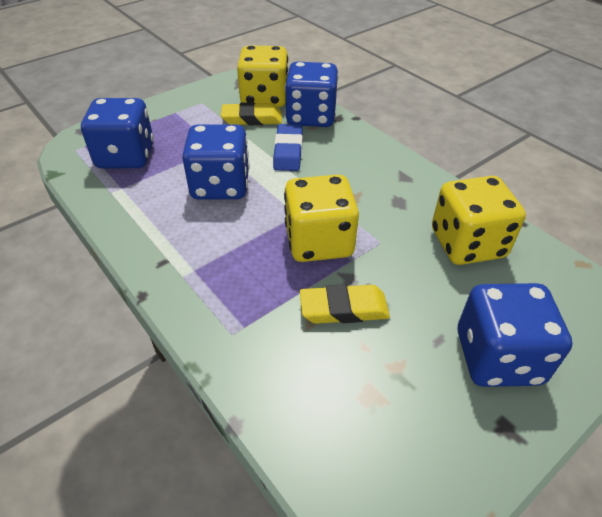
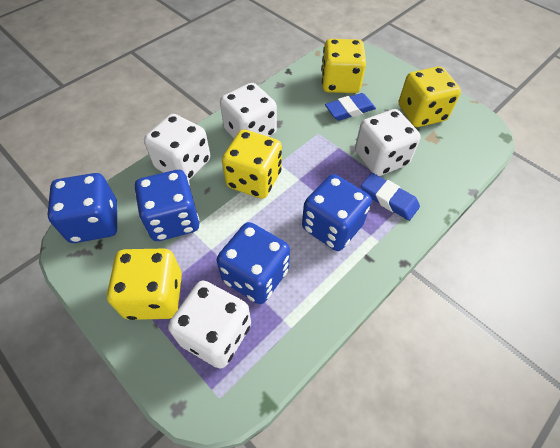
blue eraser: 1 -> 2
white dice: 0 -> 4
yellow dice: 3 -> 4
yellow eraser: 2 -> 0

